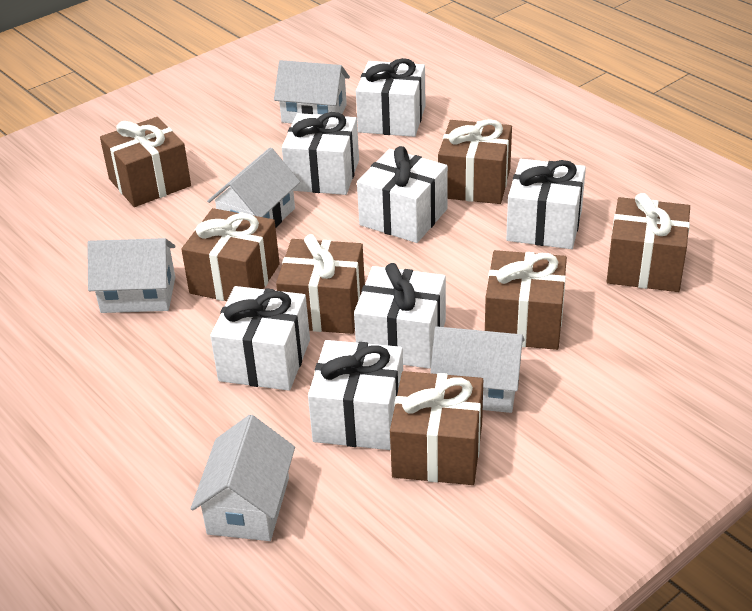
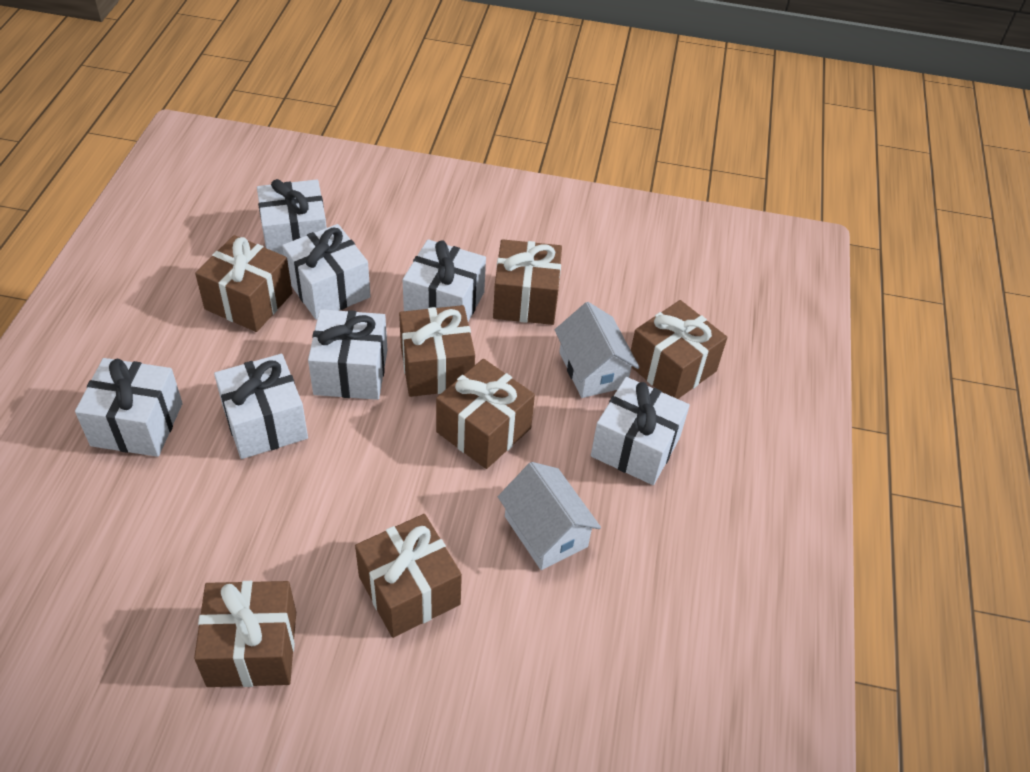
white house: 5 -> 2

